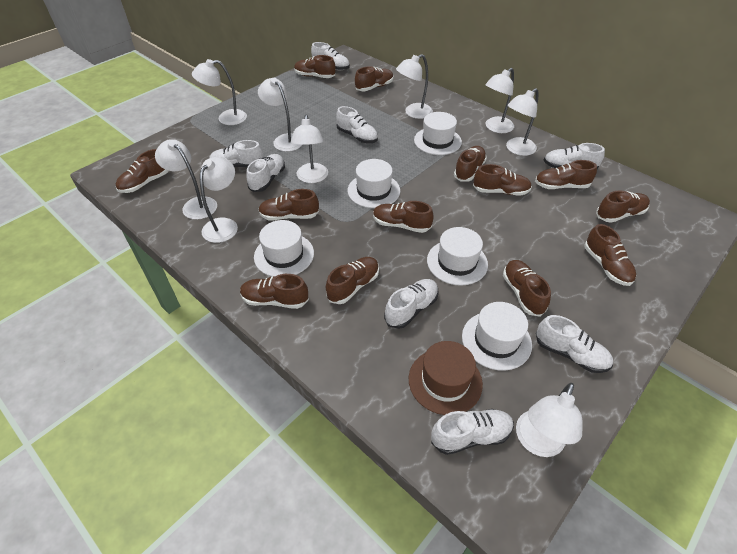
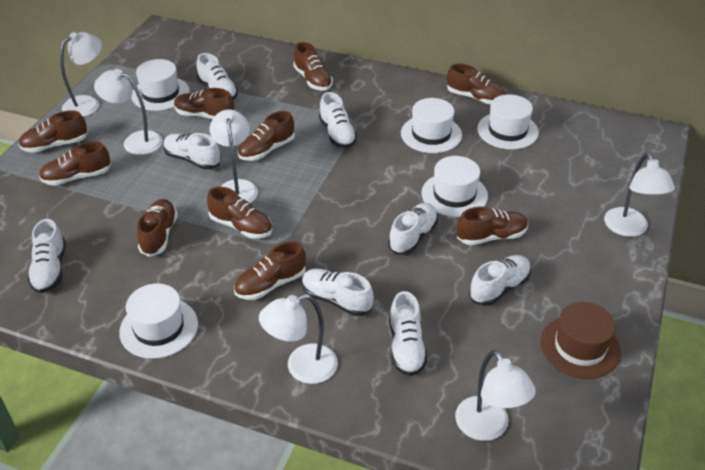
brown shoe: 13 -> 10
white lamp: 9 -> 6

